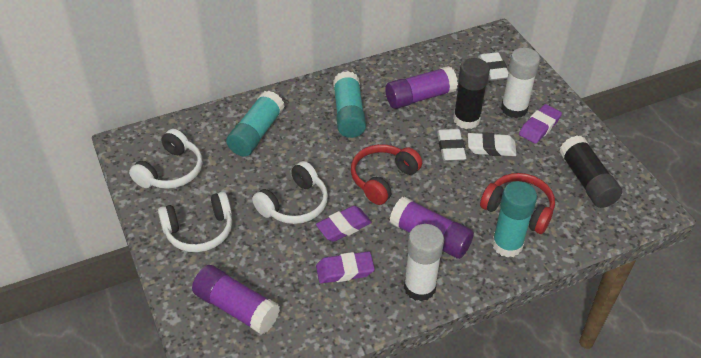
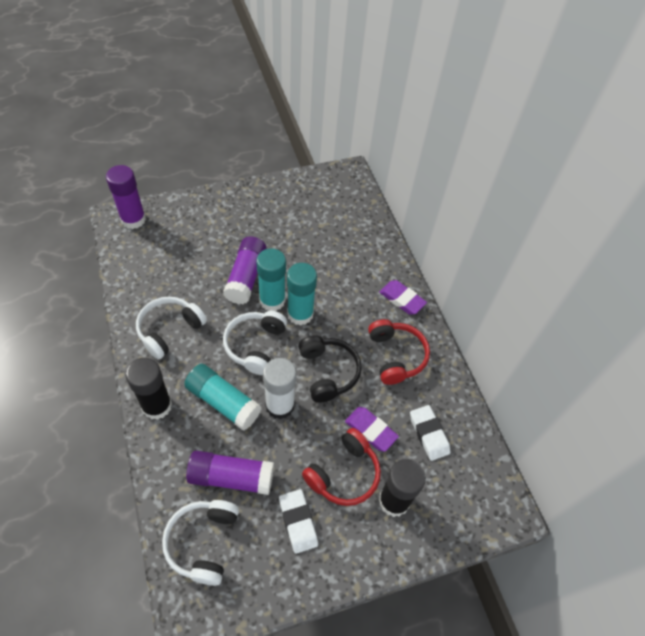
black headphones: 0 -> 1
purple eraser: 3 -> 2
white eraser: 3 -> 2
white glue stick: 2 -> 1

